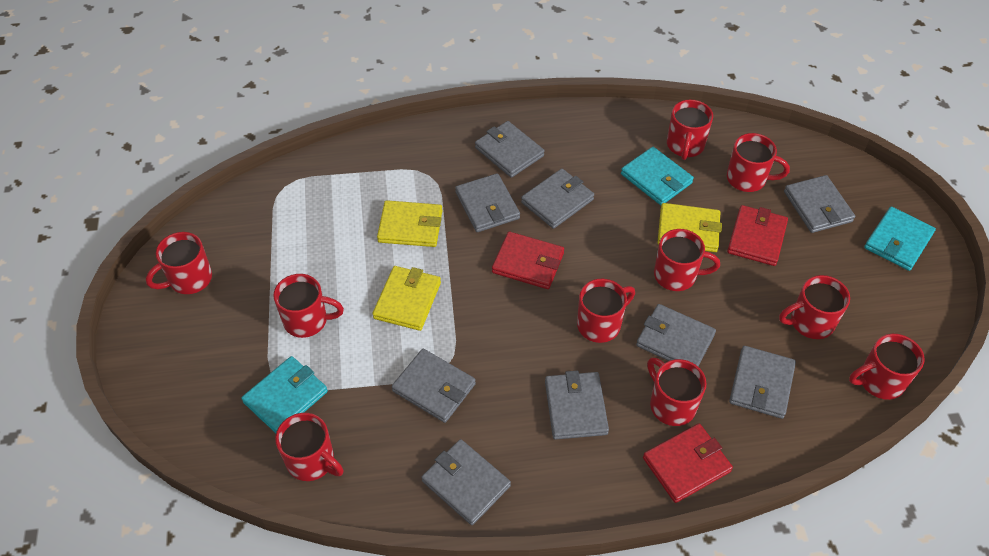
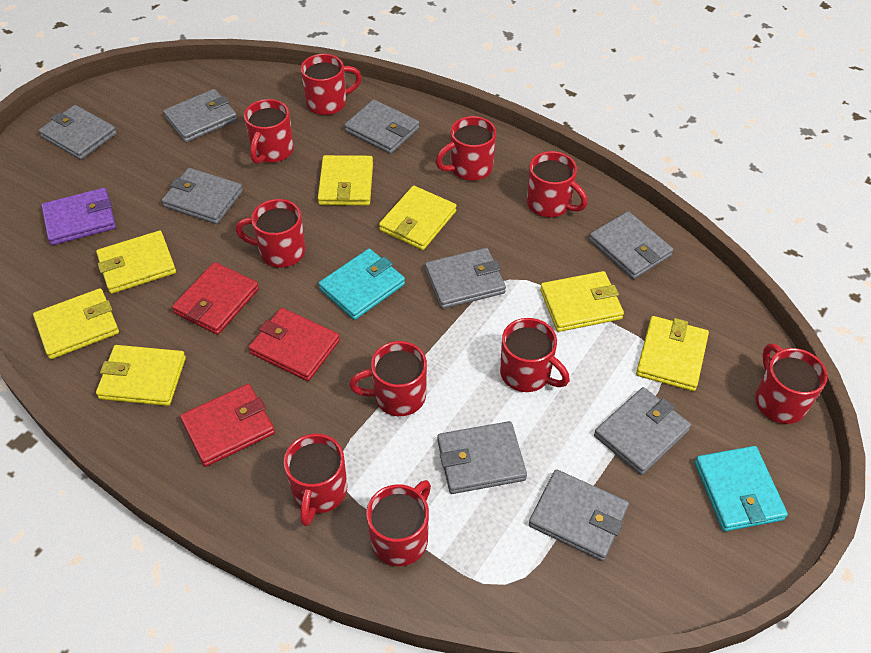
purple wallet: 0 -> 1
turquoise wallet: 3 -> 2
yellow wallet: 3 -> 7

